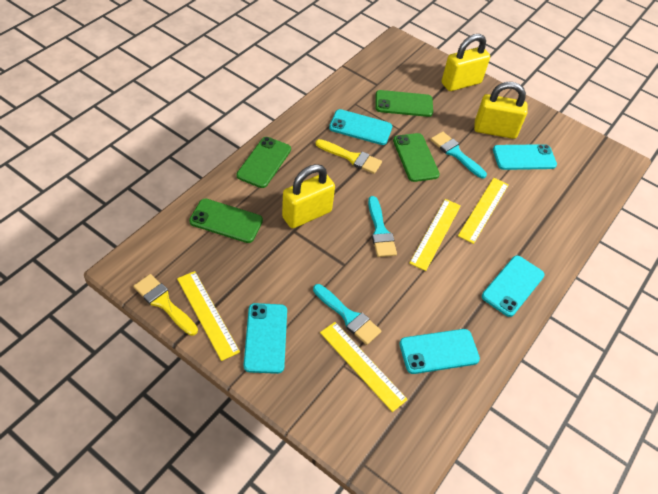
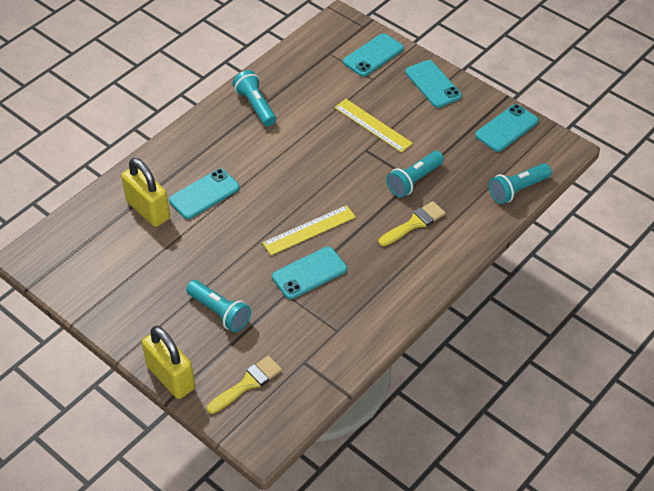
green phone: 4 -> 0
turquoise brush: 3 -> 0
turquoise flashlight: 0 -> 4
yellow padlock: 3 -> 2
yellow ruler: 4 -> 2

